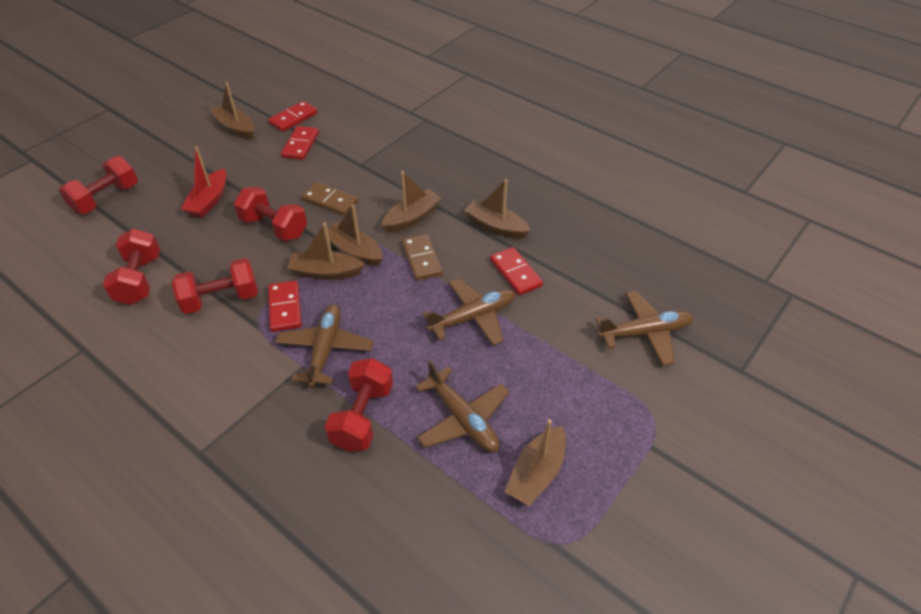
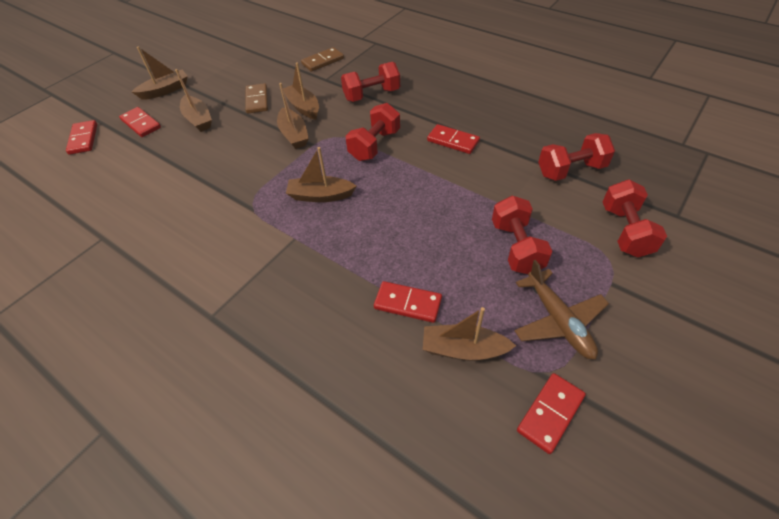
brown plane: 4 -> 1
red boat: 1 -> 0
red domino: 4 -> 5

